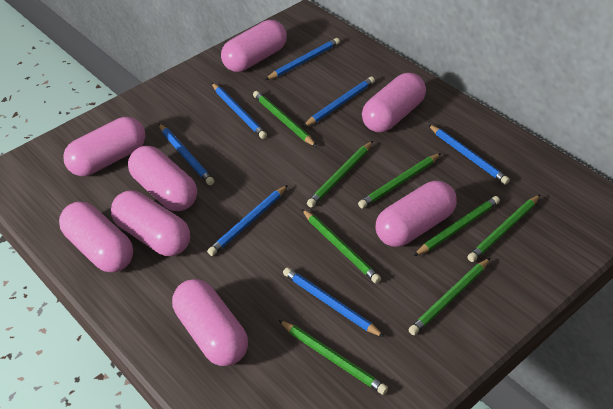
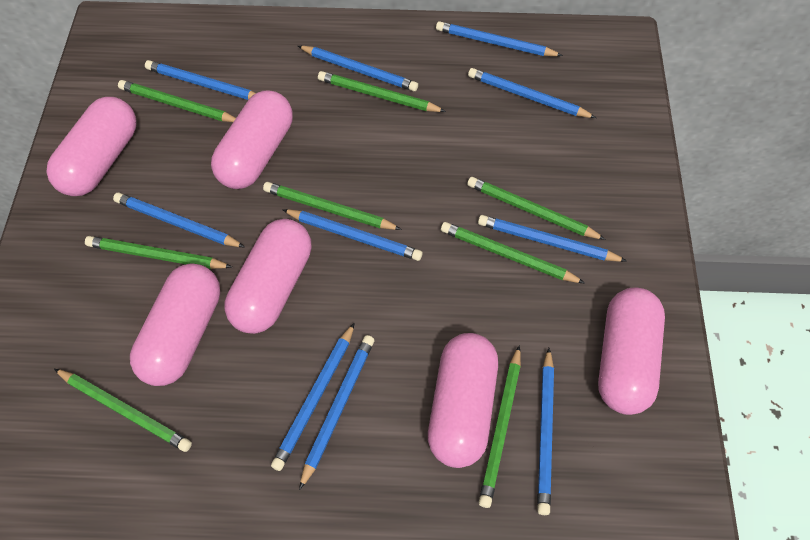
blue pencil: 7 -> 10
pink capsule: 8 -> 6

